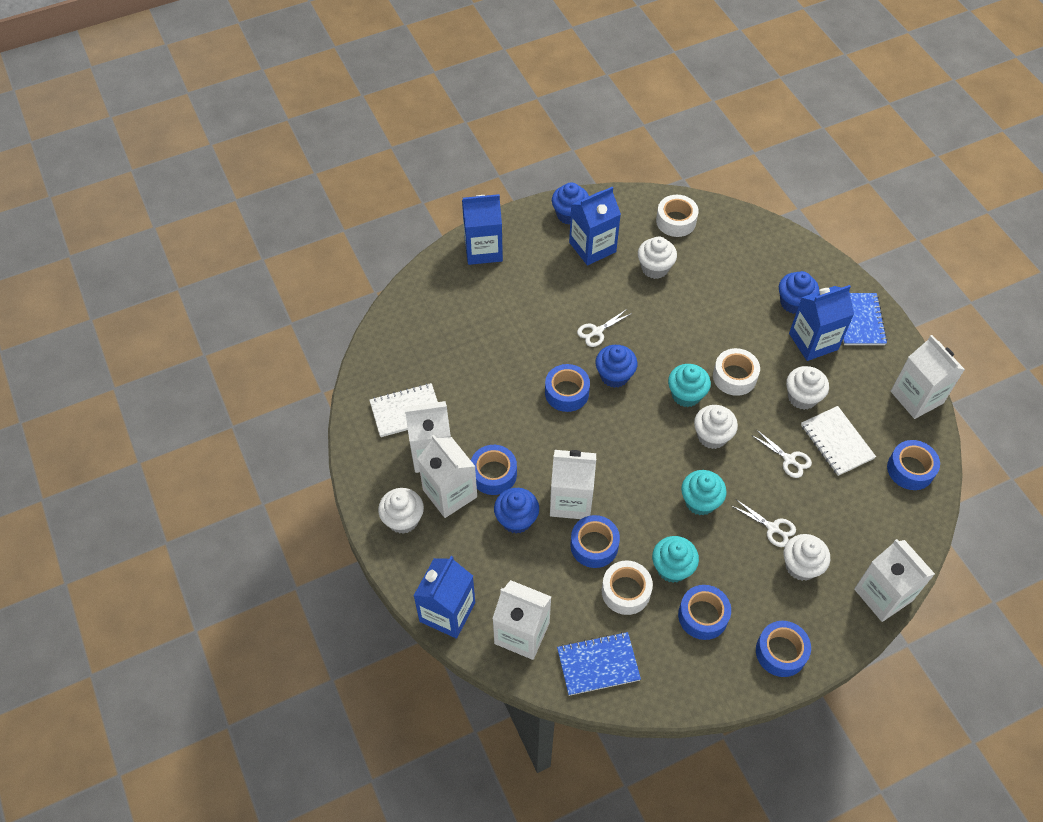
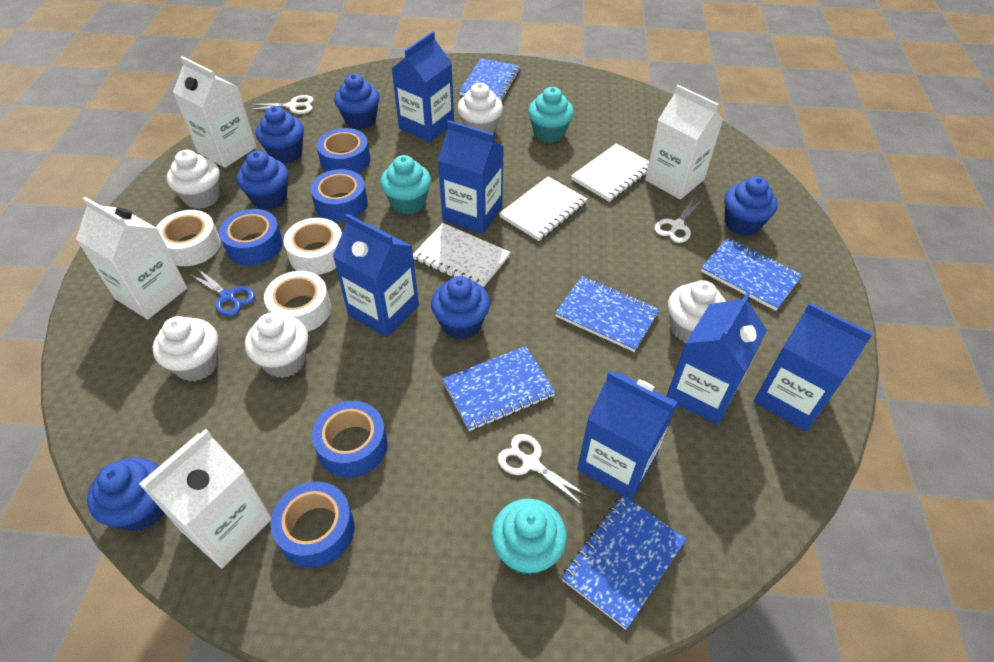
blue carton: 4 -> 6
blue cupcake: 4 -> 6
blue notebook: 2 -> 5
blue scissors: 0 -> 1
blue tape: 6 -> 5
white carton: 6 -> 4
white notebook: 2 -> 3

